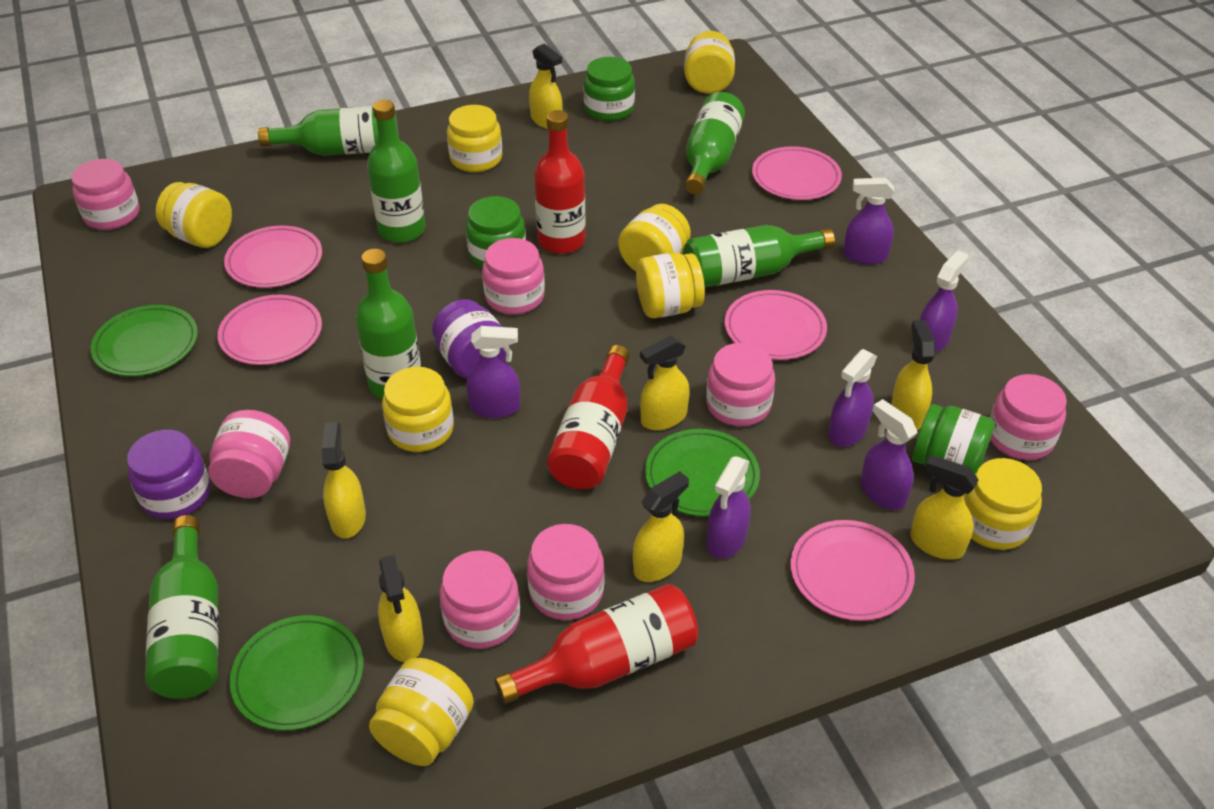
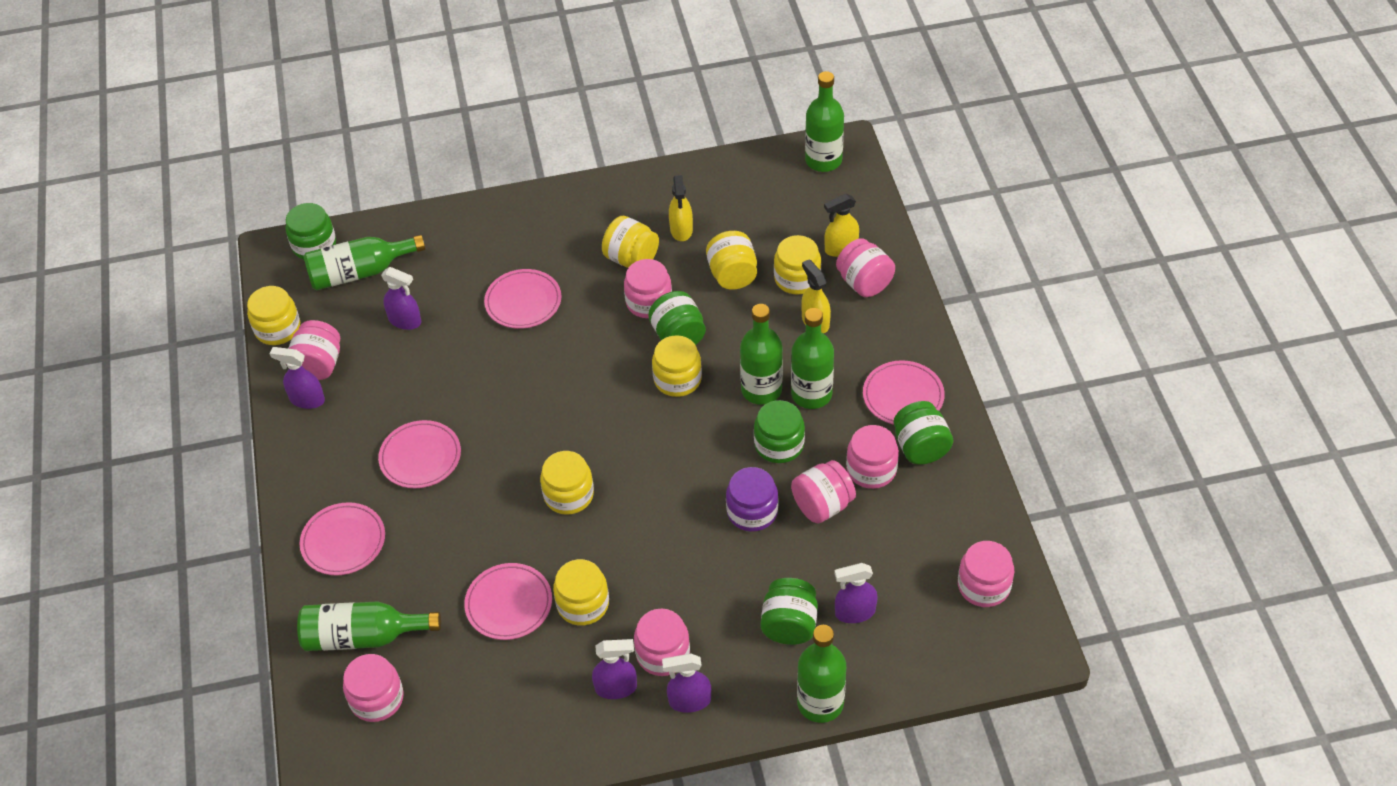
green jar: 3 -> 5
green plate: 3 -> 0
pink jar: 7 -> 8
purple jar: 2 -> 1
purple spray bottle: 6 -> 5
red bottle: 3 -> 0
yellow jar: 8 -> 7
yellow spray bottle: 7 -> 3

